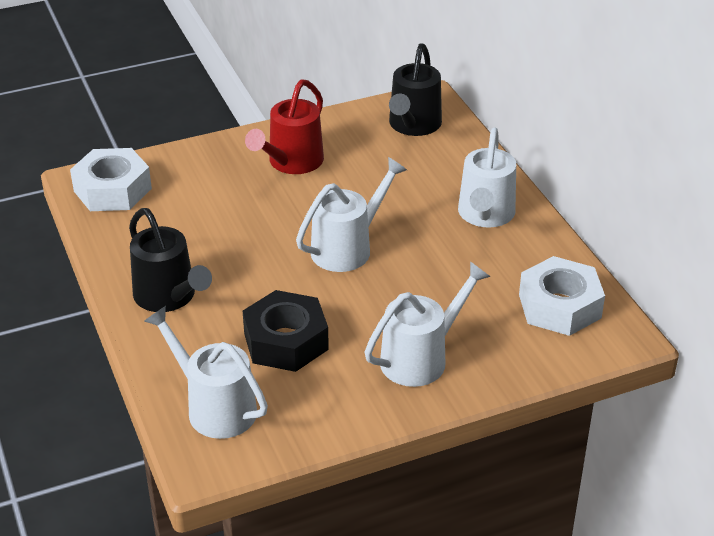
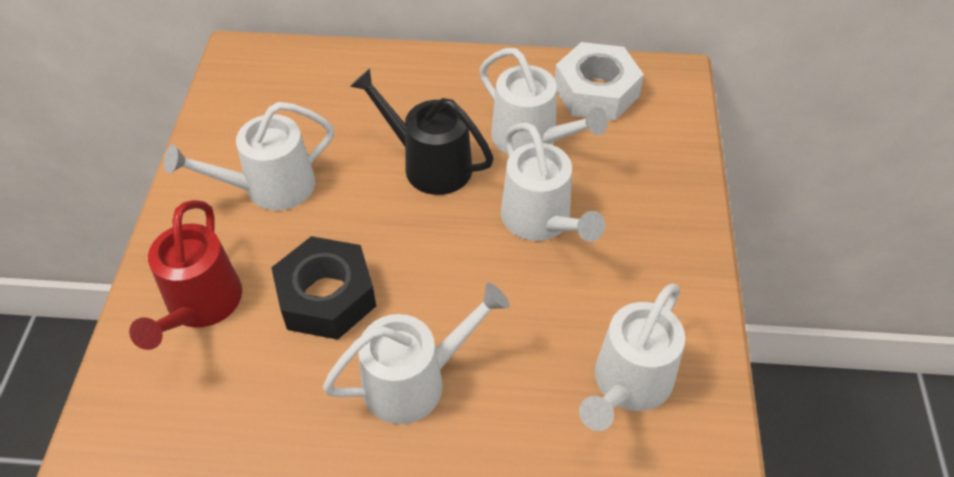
black watering can: 2 -> 1
white nut: 2 -> 1
white watering can: 4 -> 5

